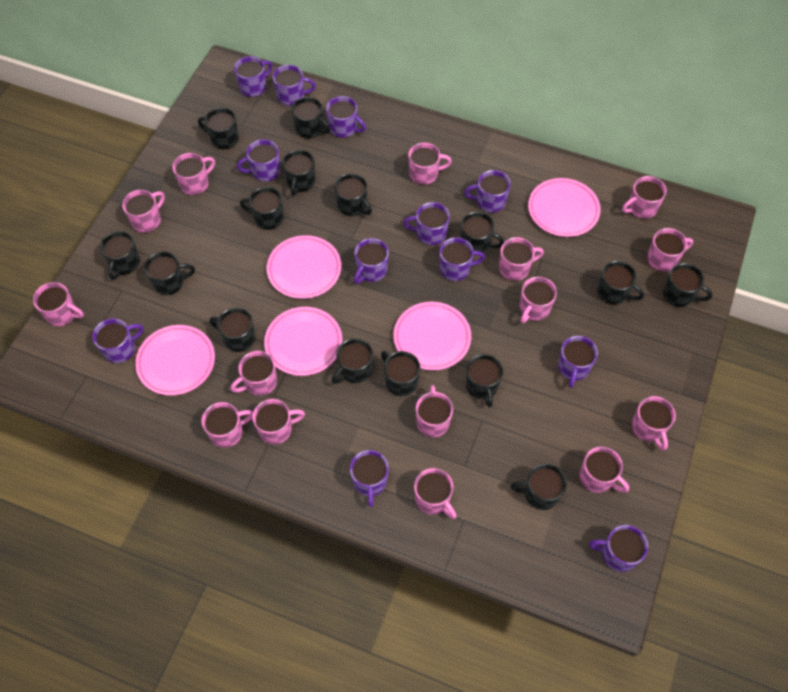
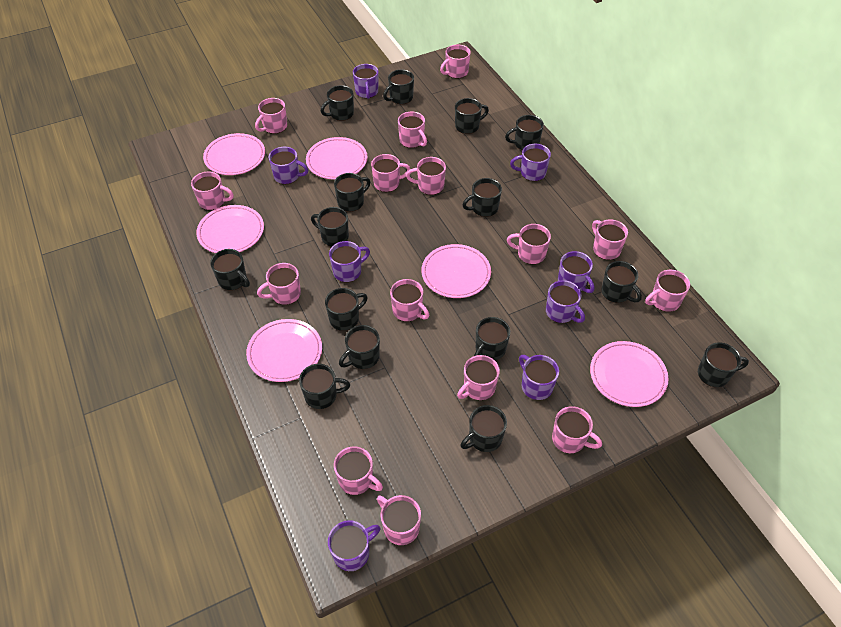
pink plate: 5 -> 6
purple mug: 12 -> 8

